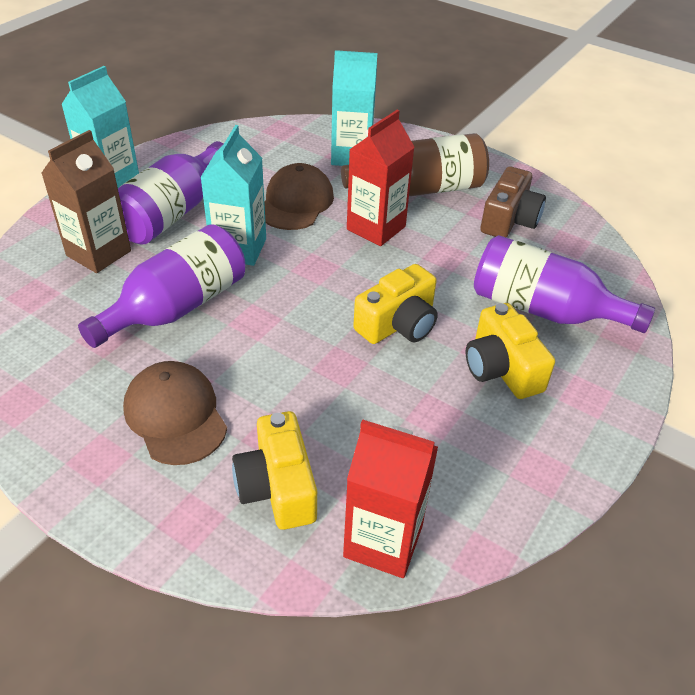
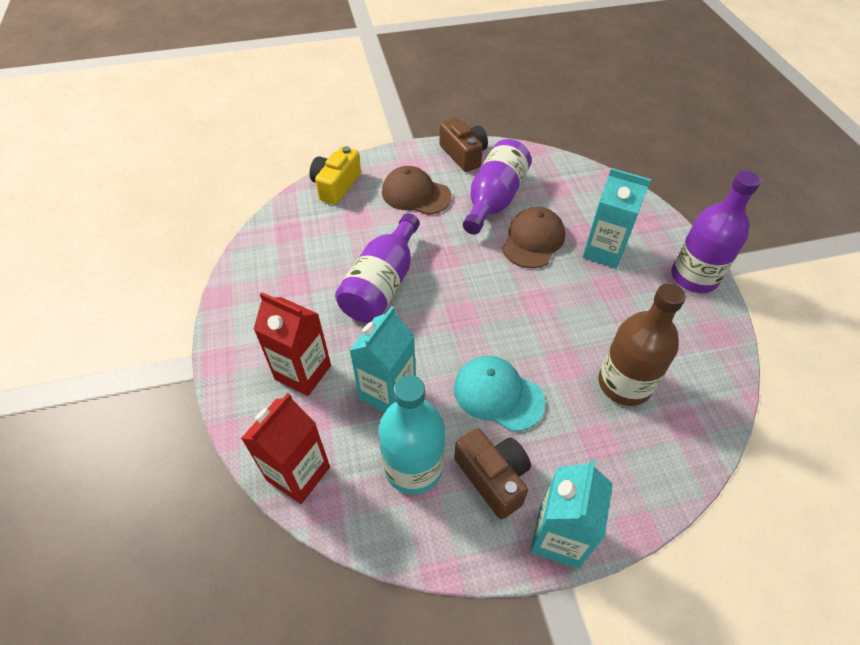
brown camera: 1 -> 2
brown carton: 1 -> 0
turquoise bottle: 0 -> 1
turquoise cap: 0 -> 1
yellow camera: 3 -> 1

